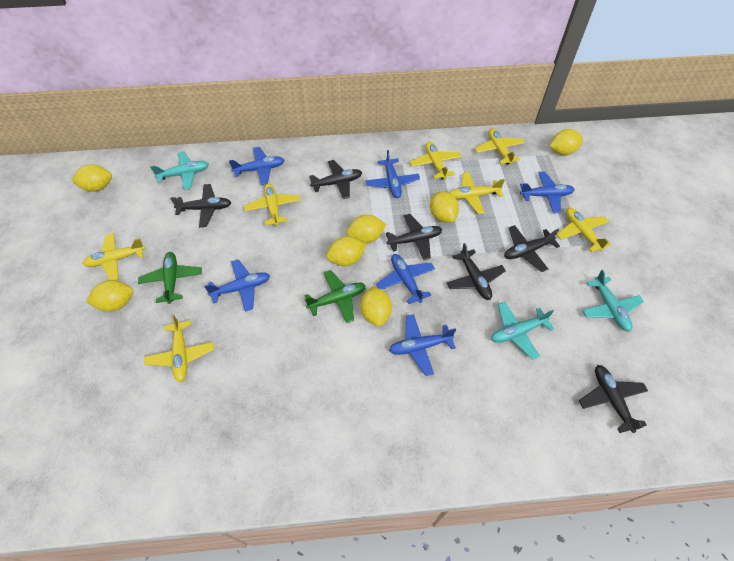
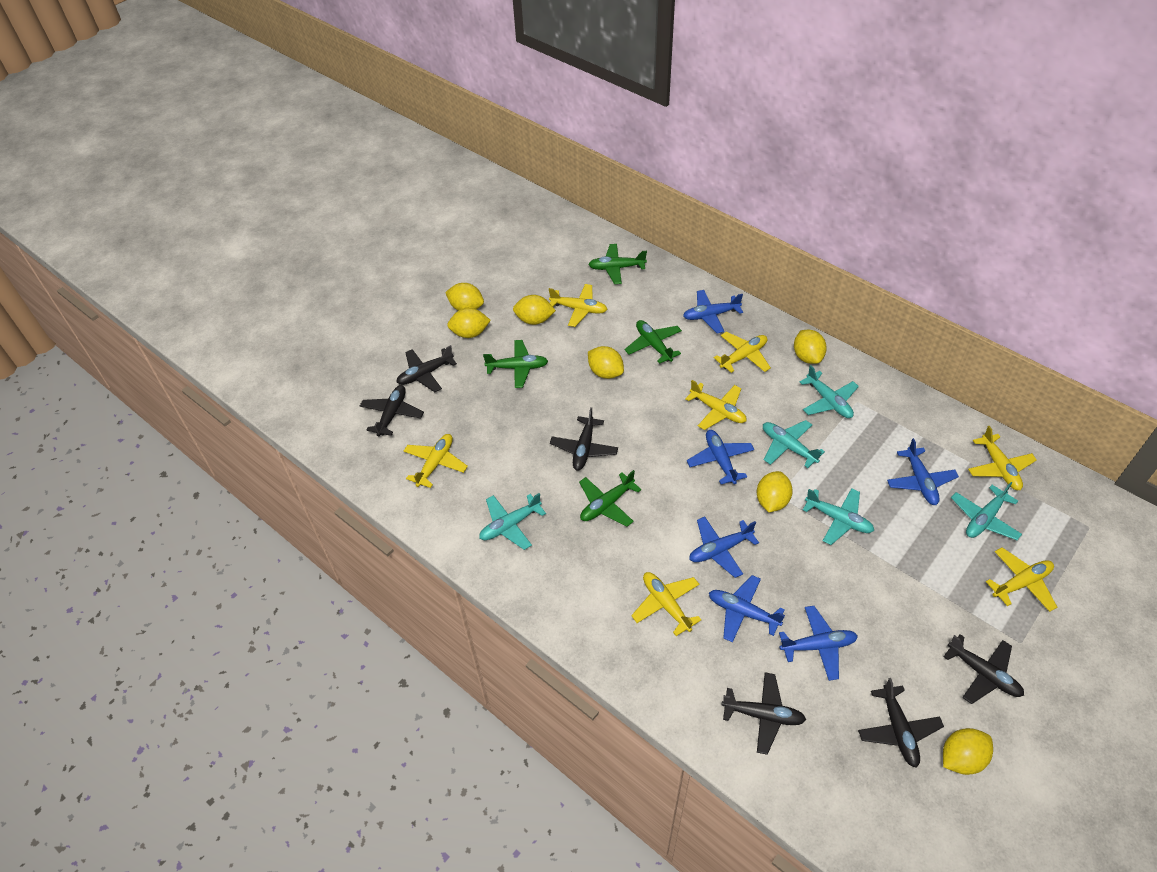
green plane: 2 -> 4
turquoise plane: 3 -> 5

